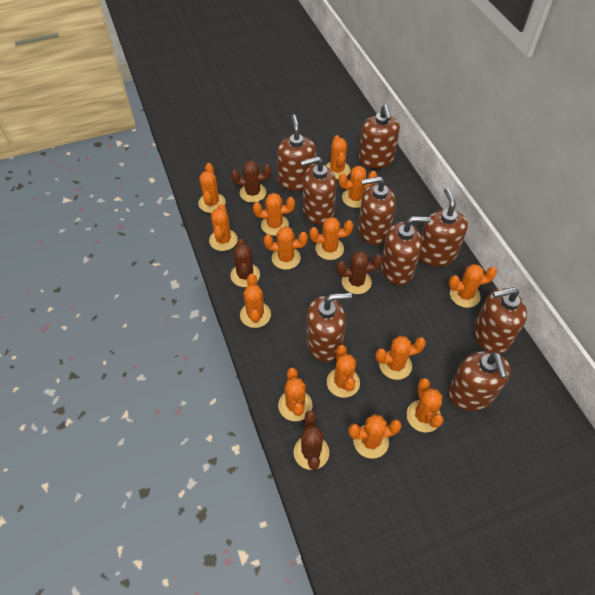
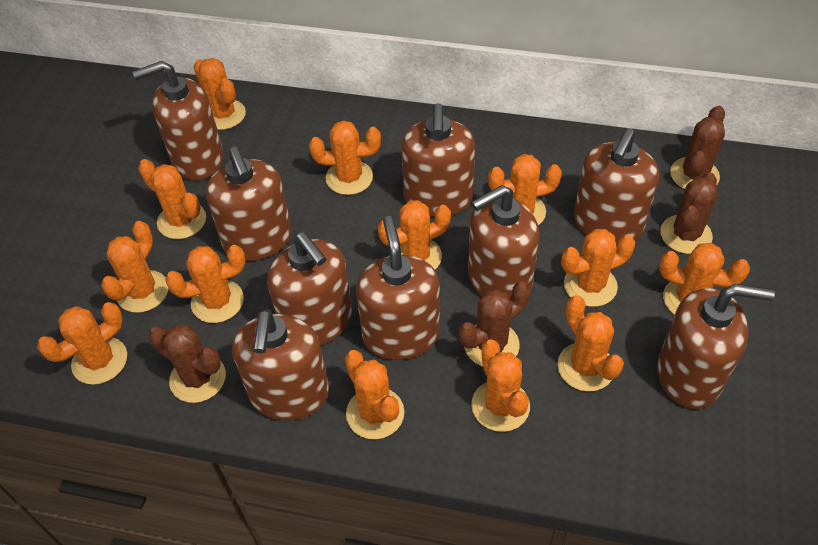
orange cactus: 14 -> 13

